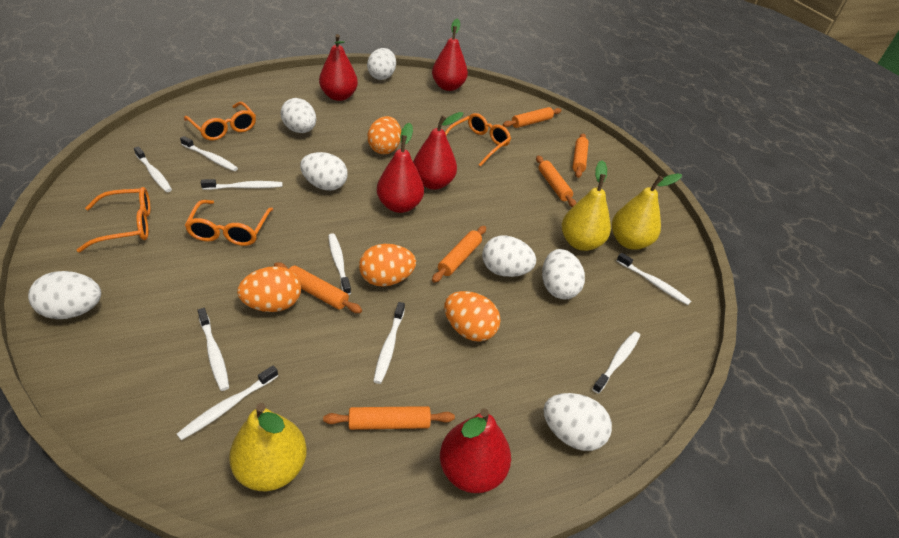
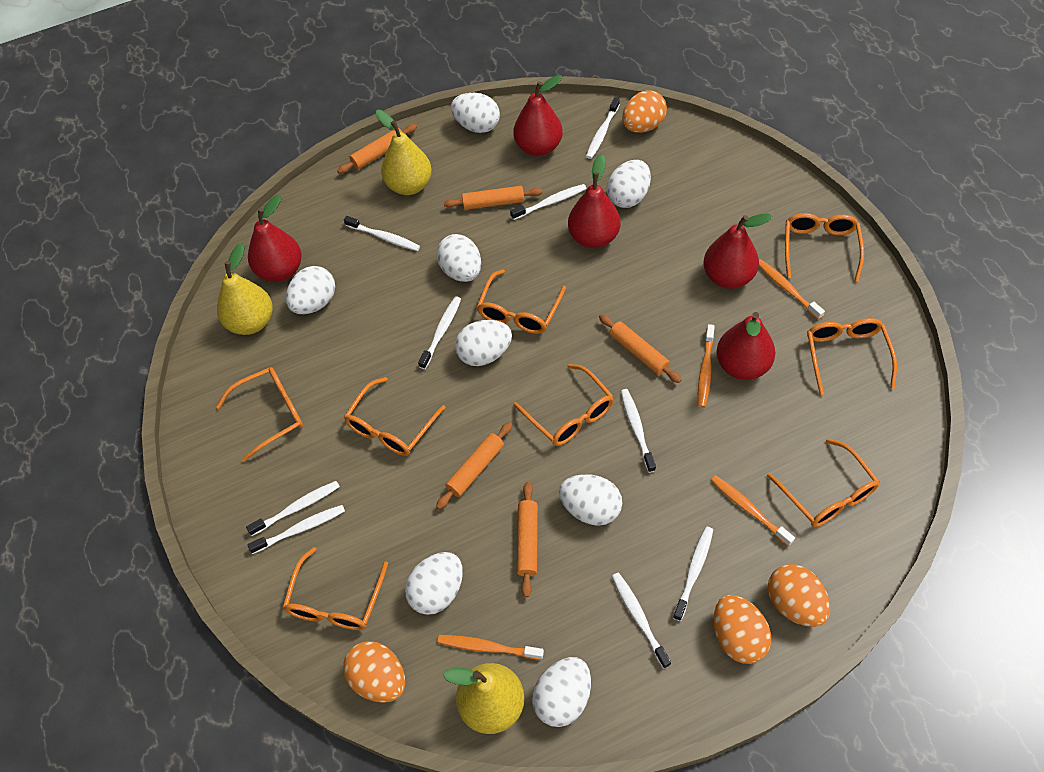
orange glasses: 4 -> 8
orange rolling pin: 6 -> 5
orange toothbrush: 0 -> 4
white egg: 7 -> 8

